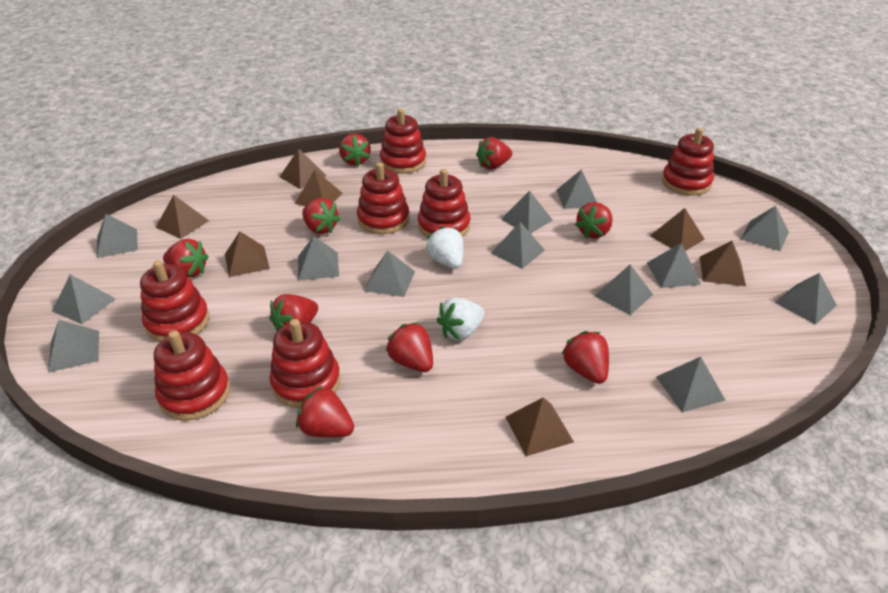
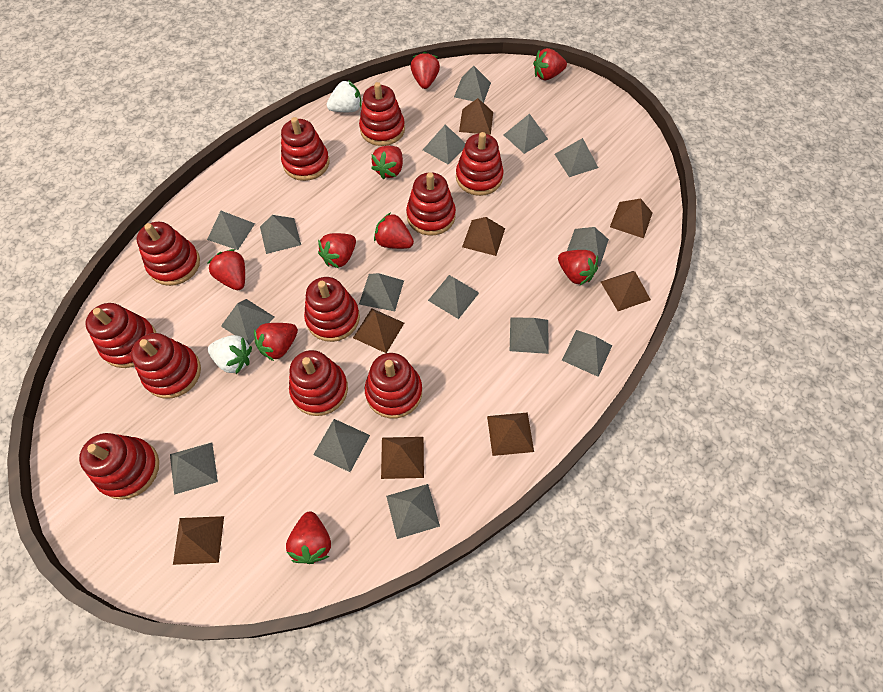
brown pyramid: 7 -> 8
grey pyramid: 13 -> 15
red stacking toy: 7 -> 11

